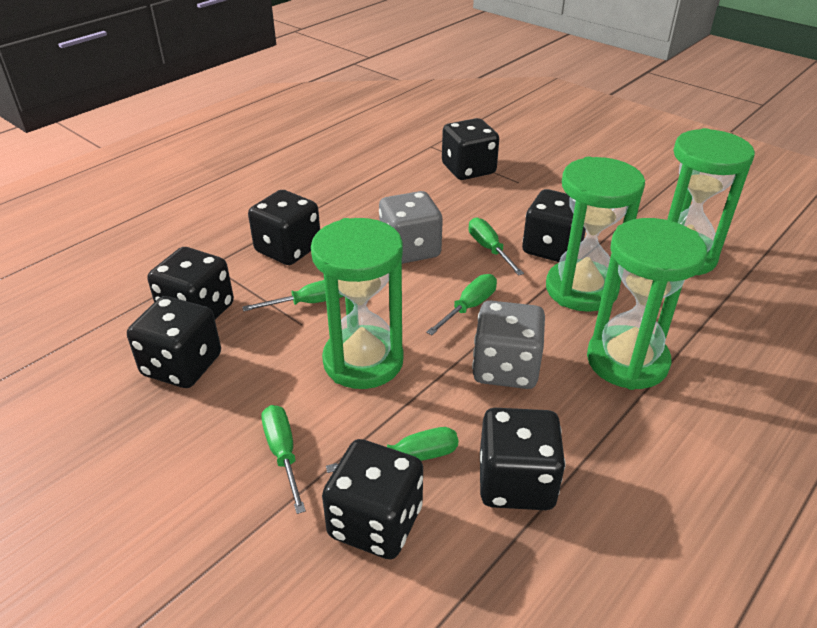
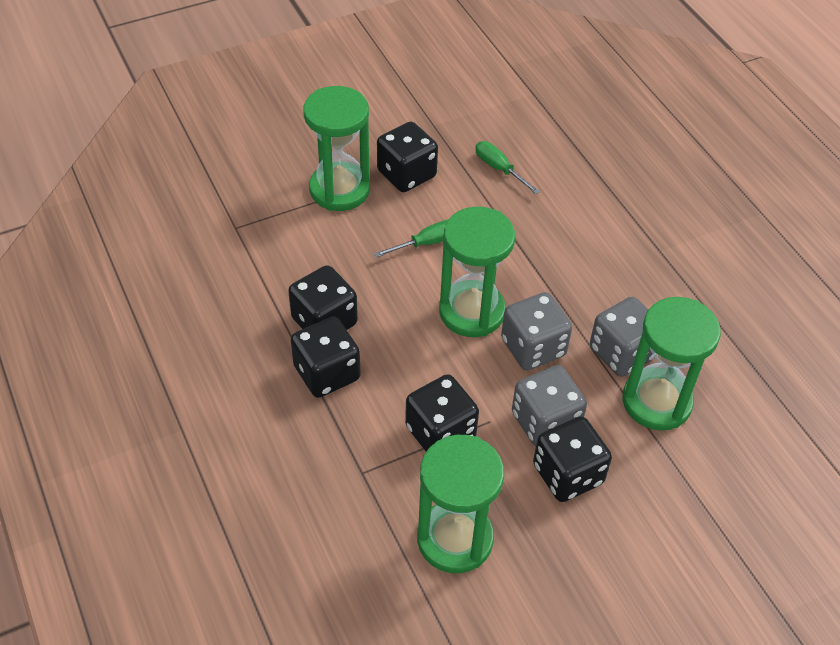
black dice: 7 -> 5
green screwdriver: 5 -> 2
grey dice: 2 -> 3

